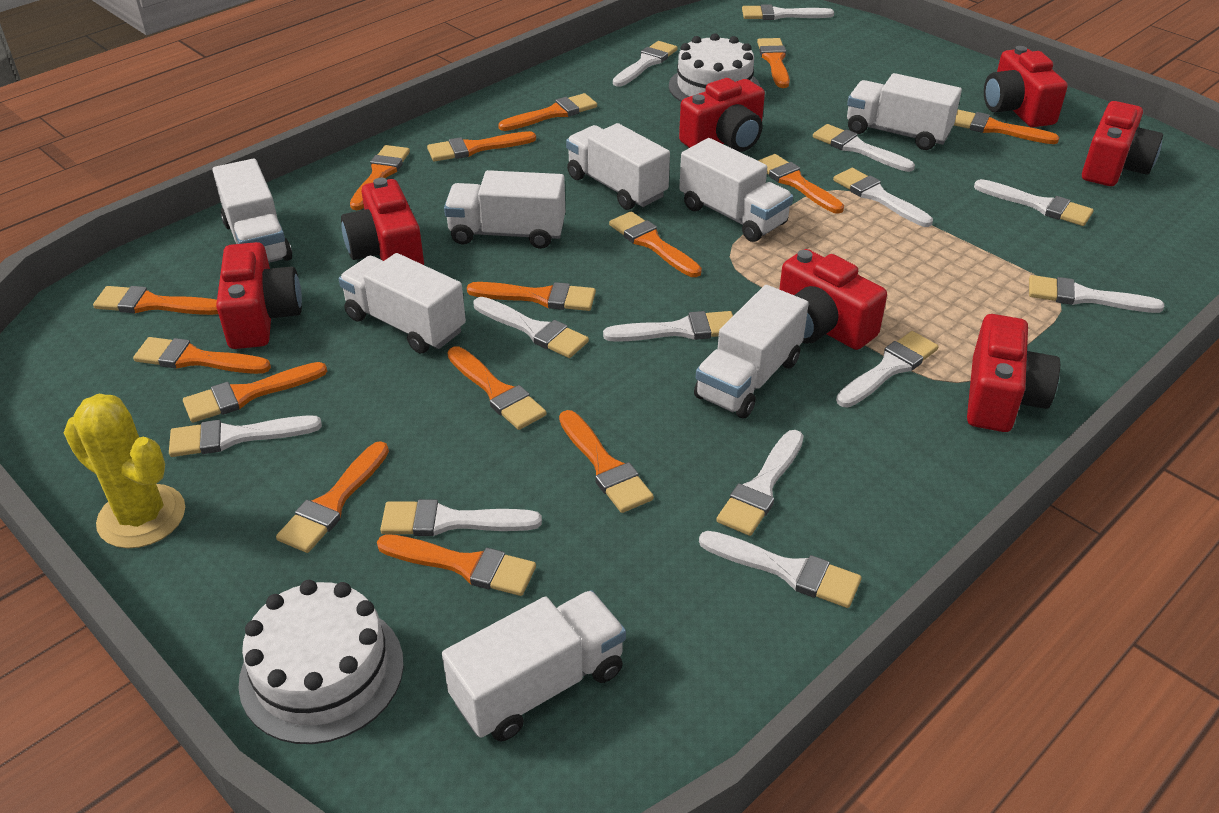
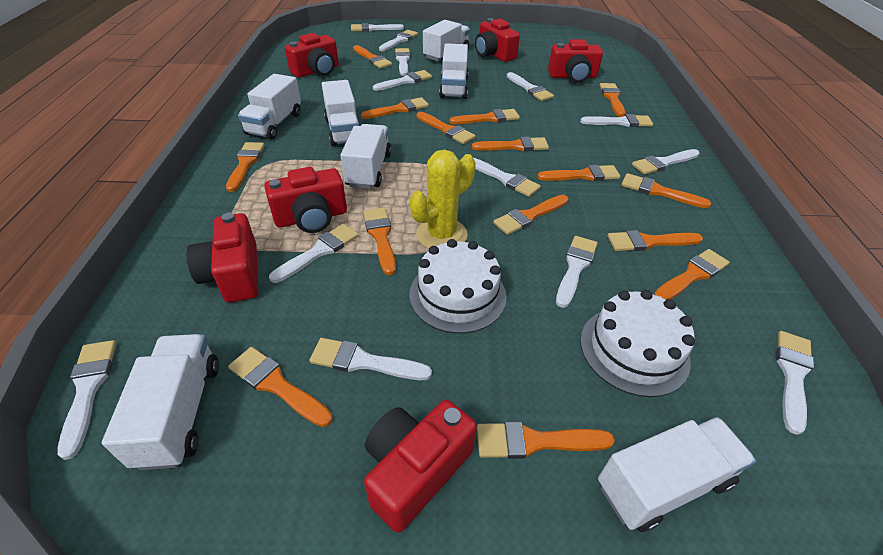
red camera: 7 -> 6
white truck: 8 -> 7

